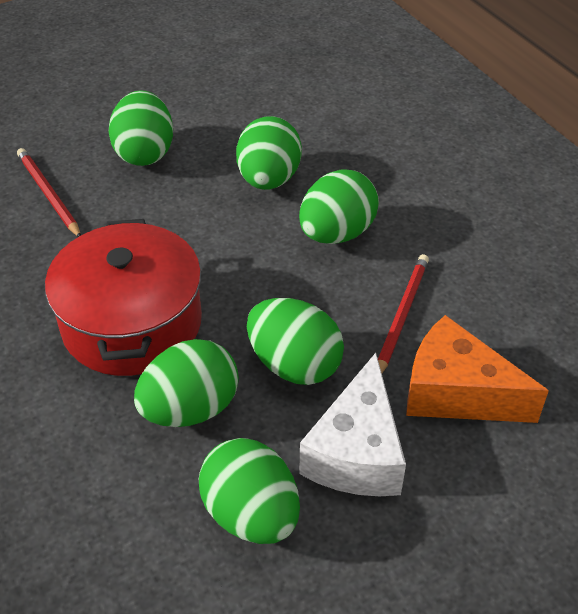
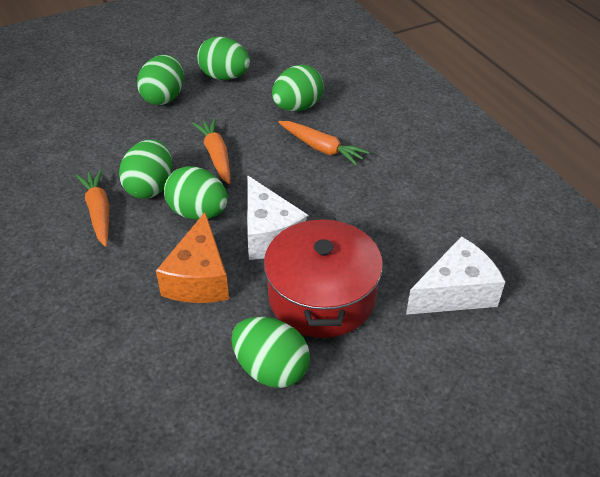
orange carrot: 0 -> 3
red pencil: 2 -> 0
white cheese: 1 -> 2

